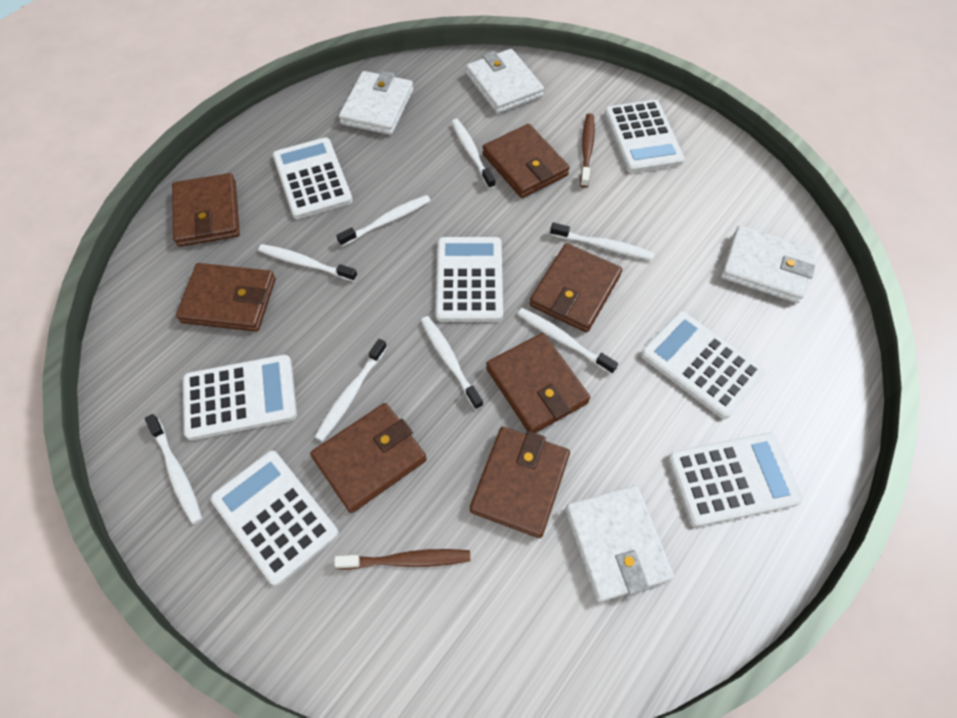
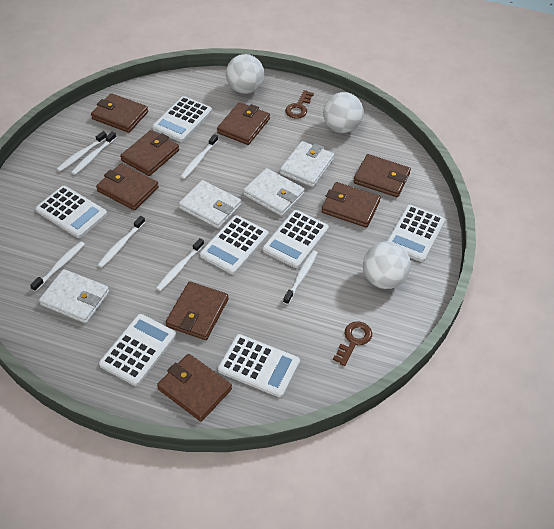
brown key: 0 -> 2
brown toothbrush: 2 -> 0
brown wallet: 7 -> 8
white ball: 0 -> 3
white toothbrush: 8 -> 7

